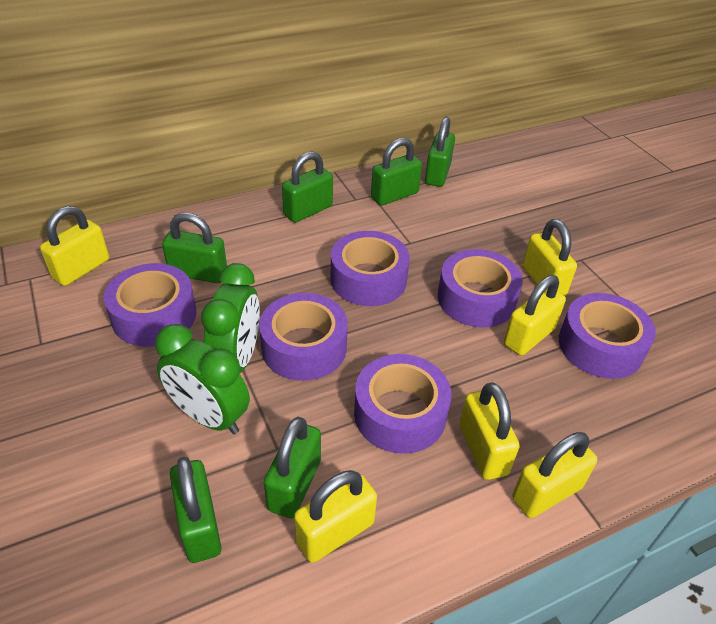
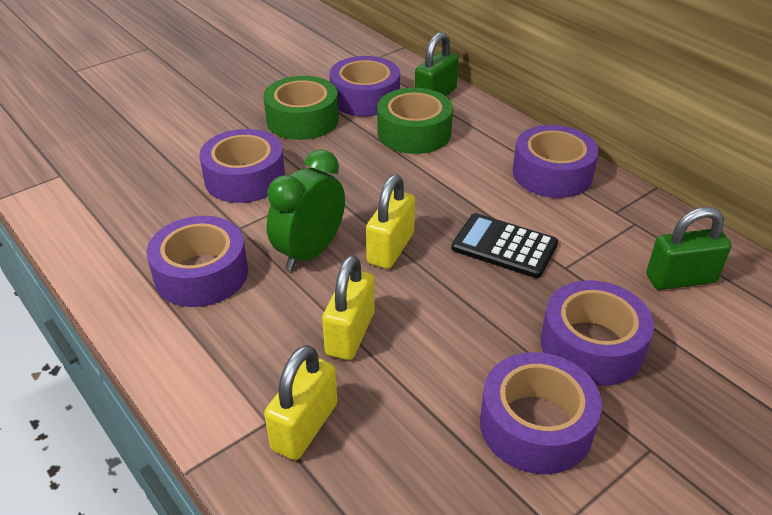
black calculator: 0 -> 1
green clock: 2 -> 1
green padlock: 6 -> 2
green tape: 0 -> 2
yellow padlock: 6 -> 3

